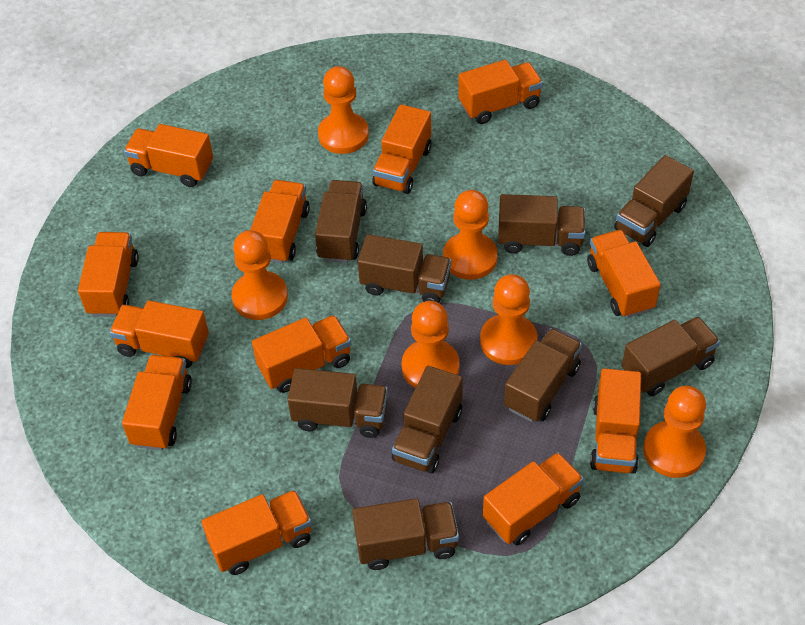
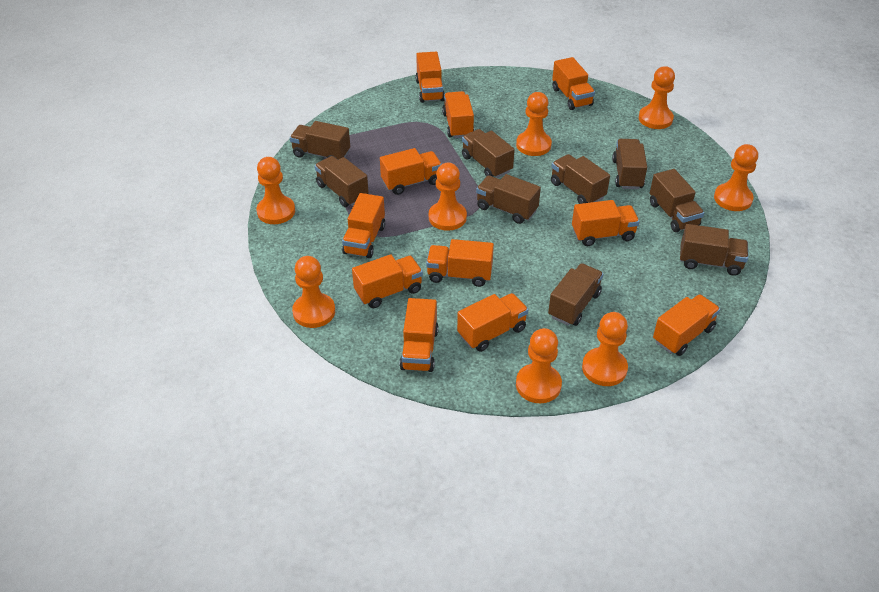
orange pawn: 6 -> 8
orange truck: 12 -> 11

